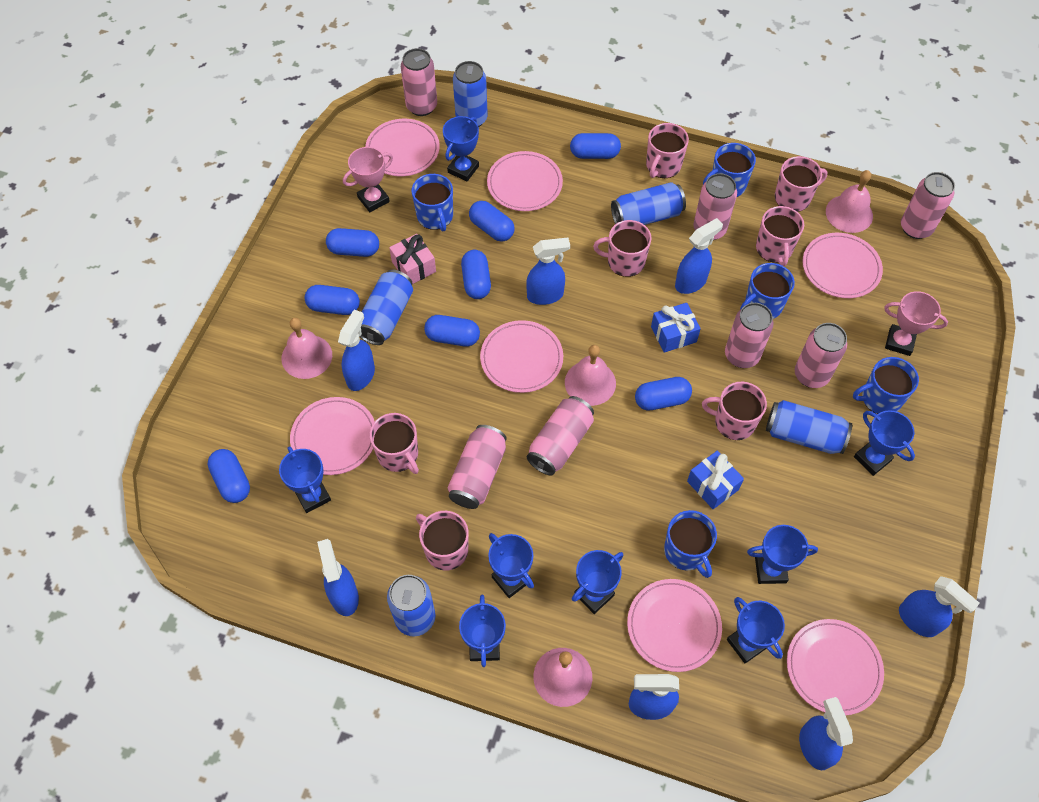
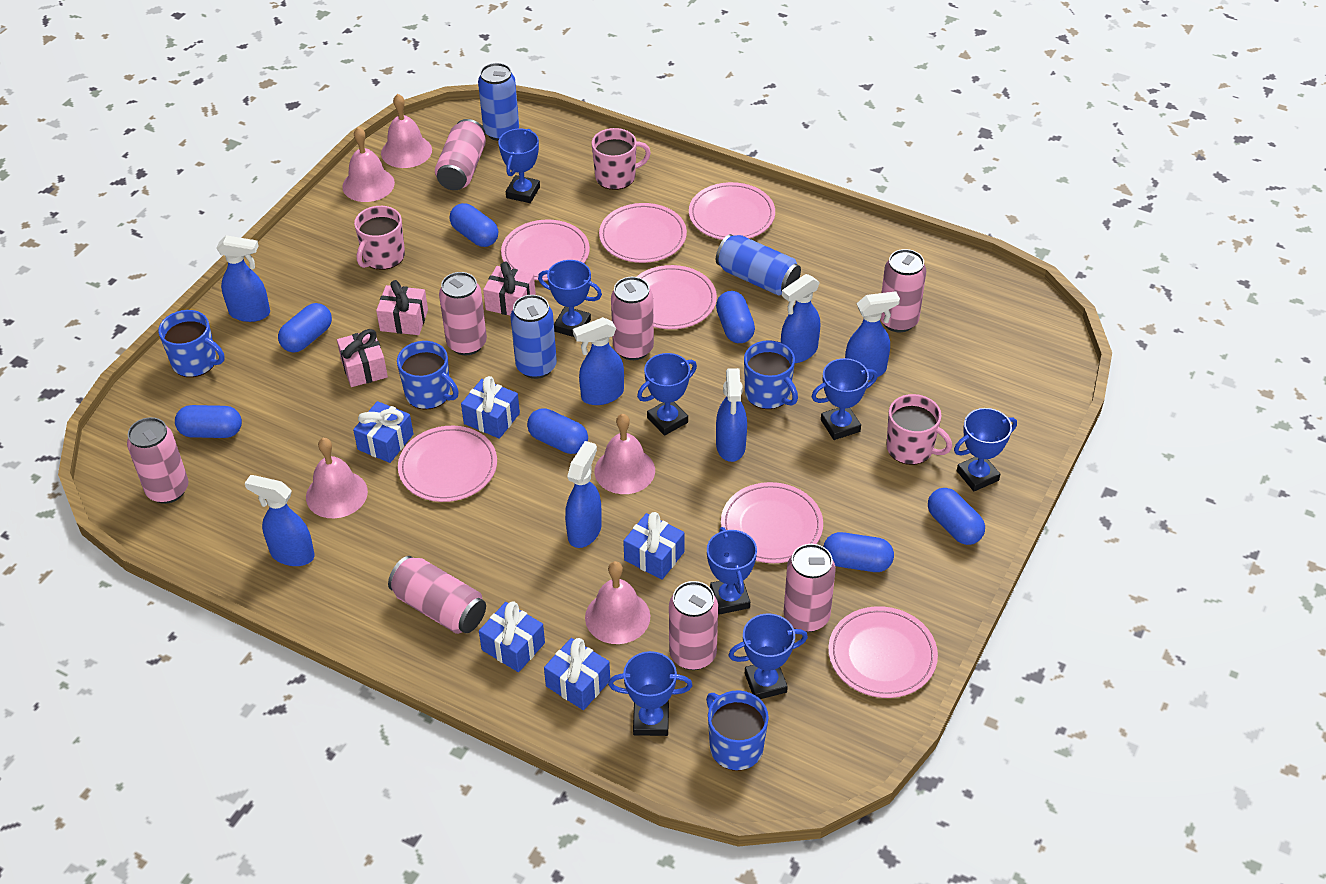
blue can: 5 -> 3
blue capsule: 8 -> 7
blue gift: 2 -> 5
blue mug: 5 -> 4
pink bell: 4 -> 5
pink can: 7 -> 8
pink gift: 1 -> 3
pink mug: 7 -> 3
pink trophy: 2 -> 0

